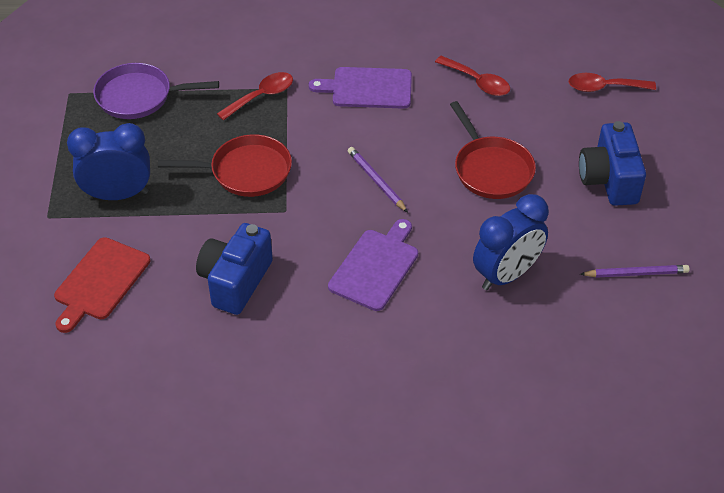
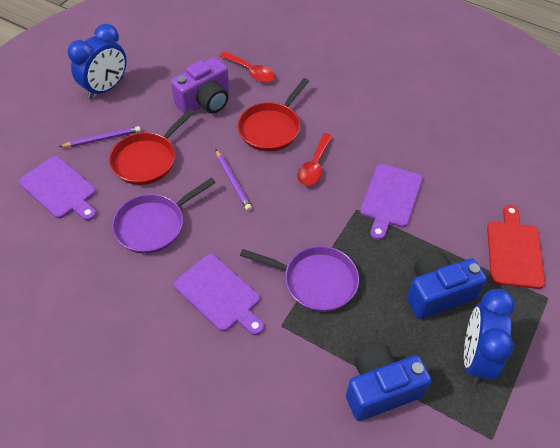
purple camera: 0 -> 1
purple cutting board: 2 -> 3
purple pan: 1 -> 2
red spoon: 3 -> 2

